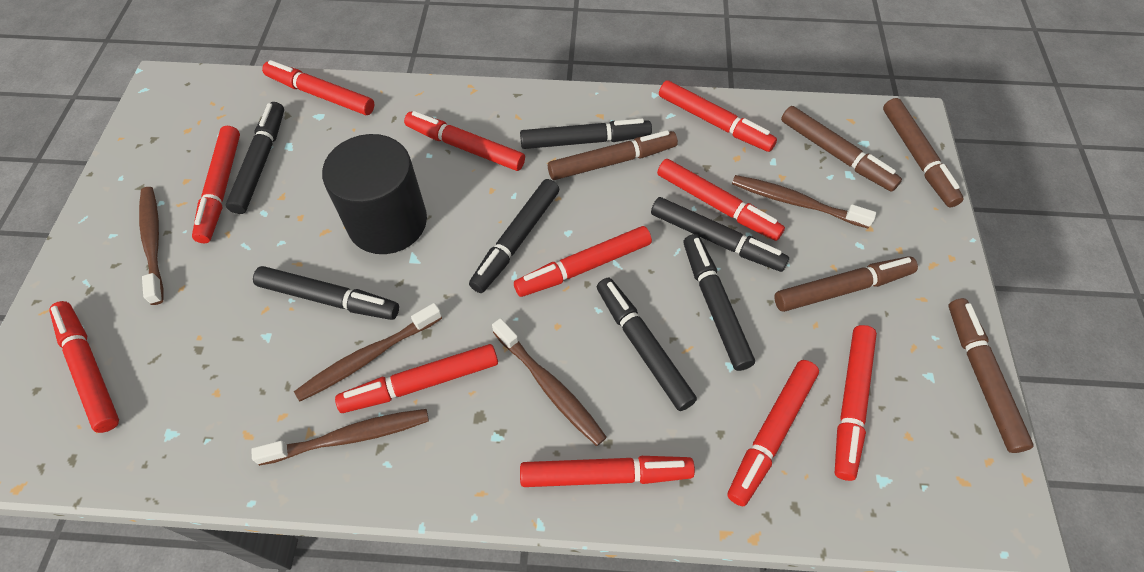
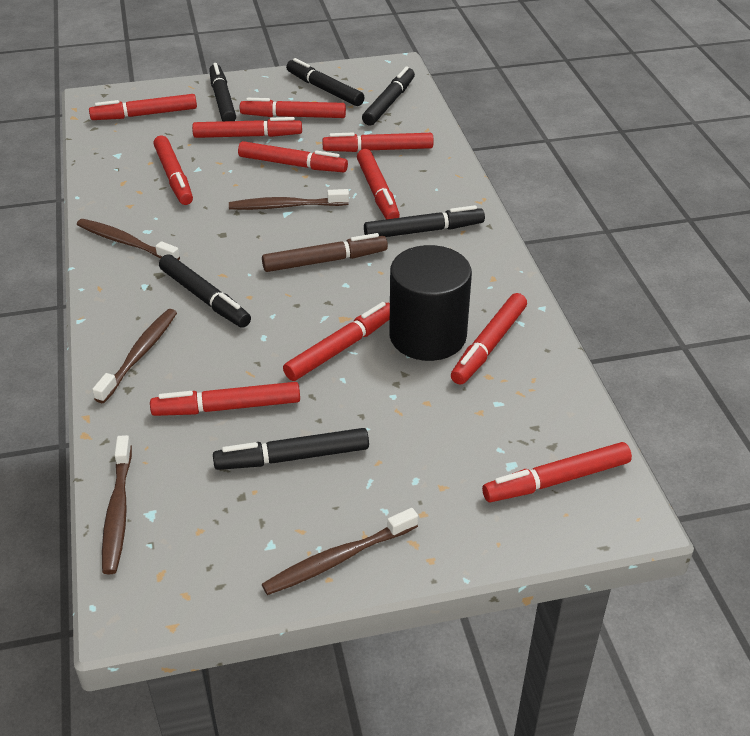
black marker: 7 -> 6
brown marker: 5 -> 1

